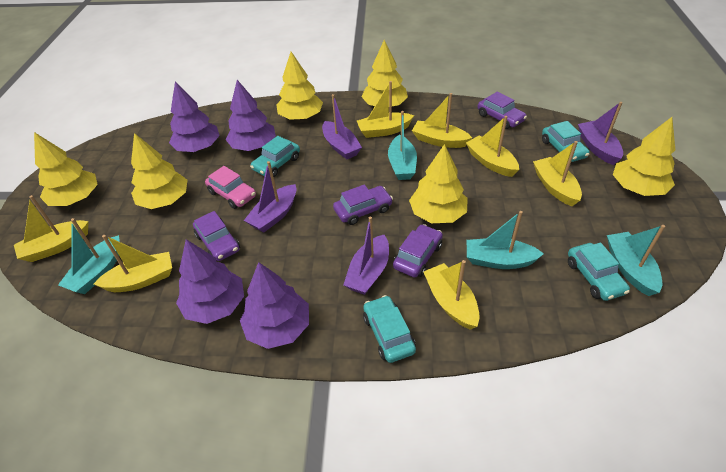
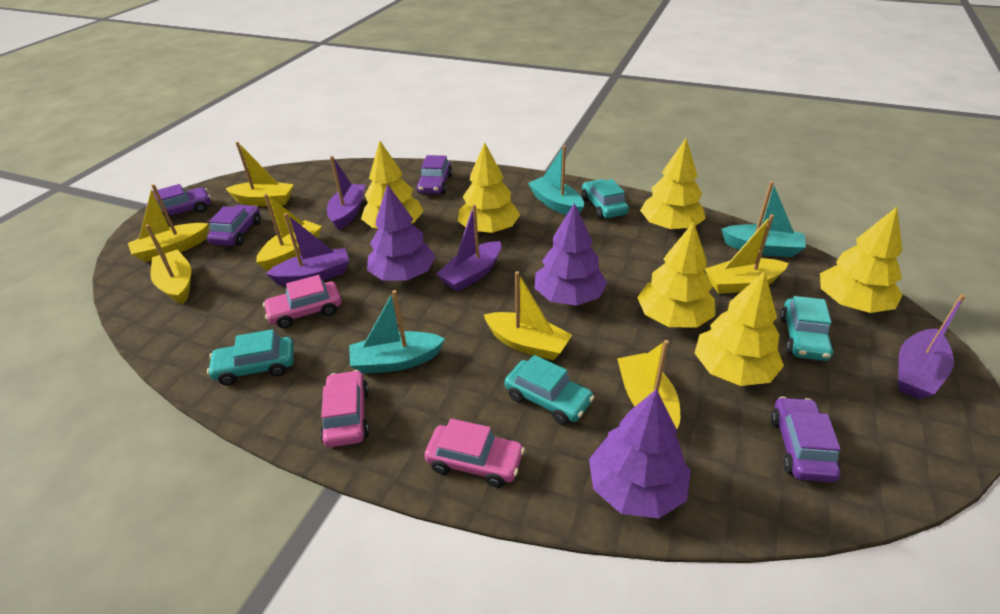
pink car: 1 -> 3
purple tree: 4 -> 3
turquoise boat: 4 -> 3

